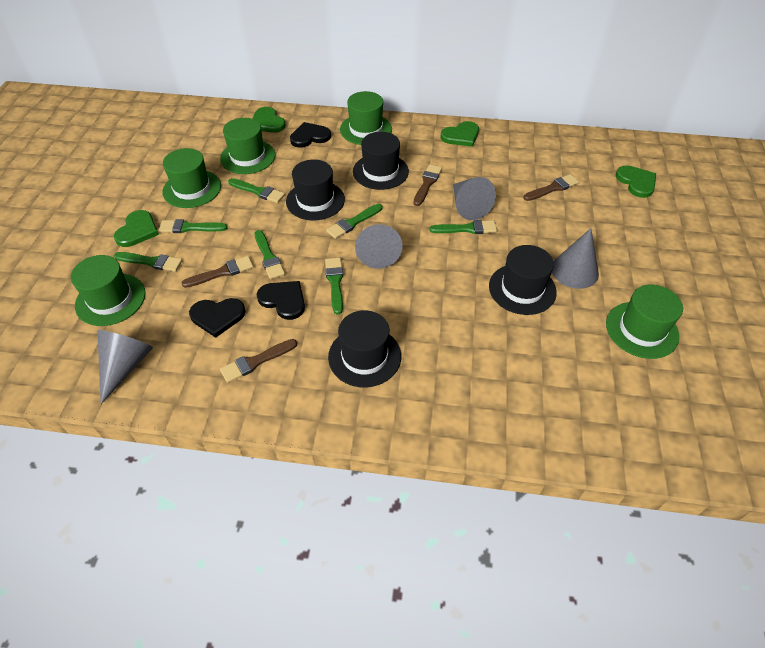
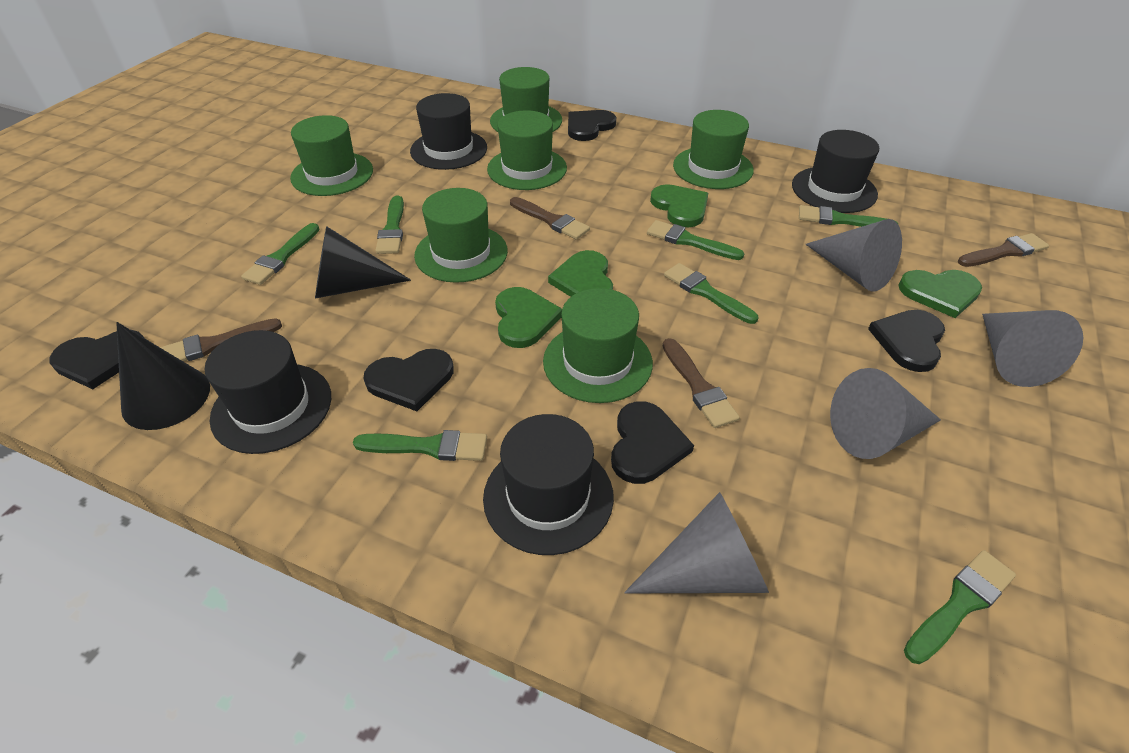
black cone: 0 -> 2
black heart: 3 -> 5
green hat: 5 -> 6

